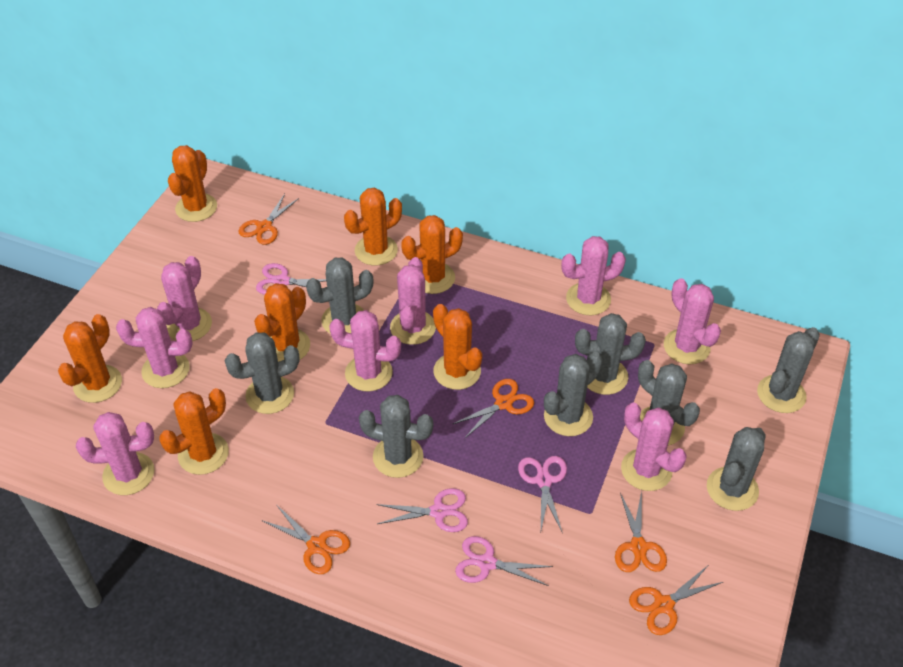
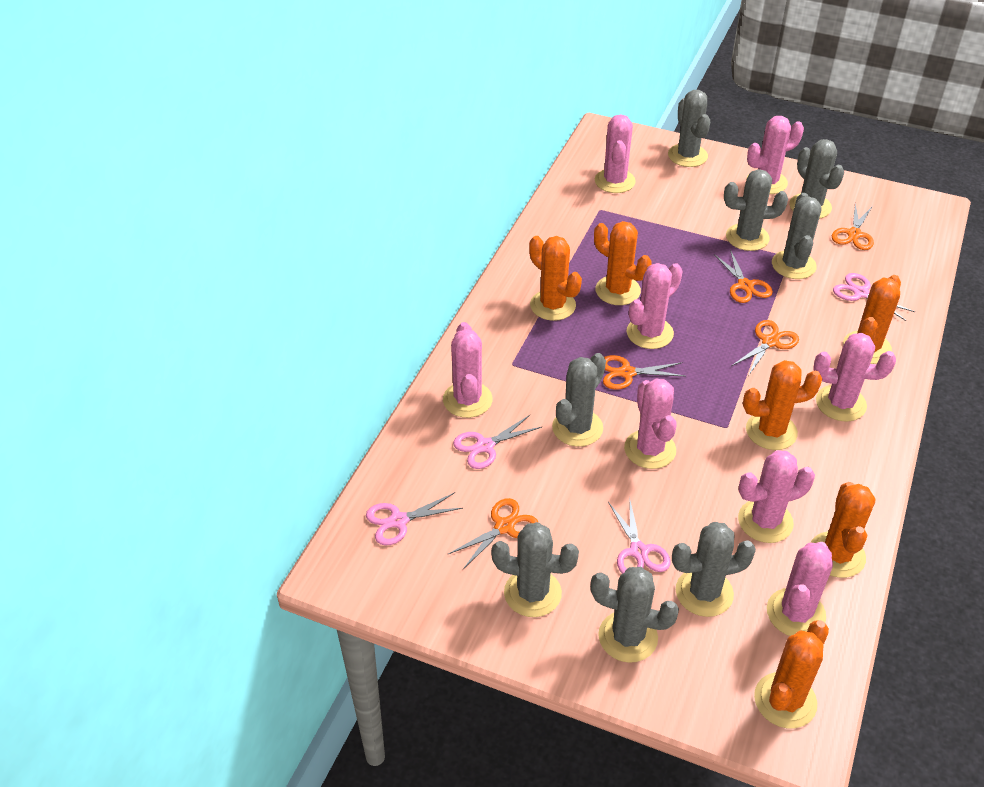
orange cactus: 7 -> 6

